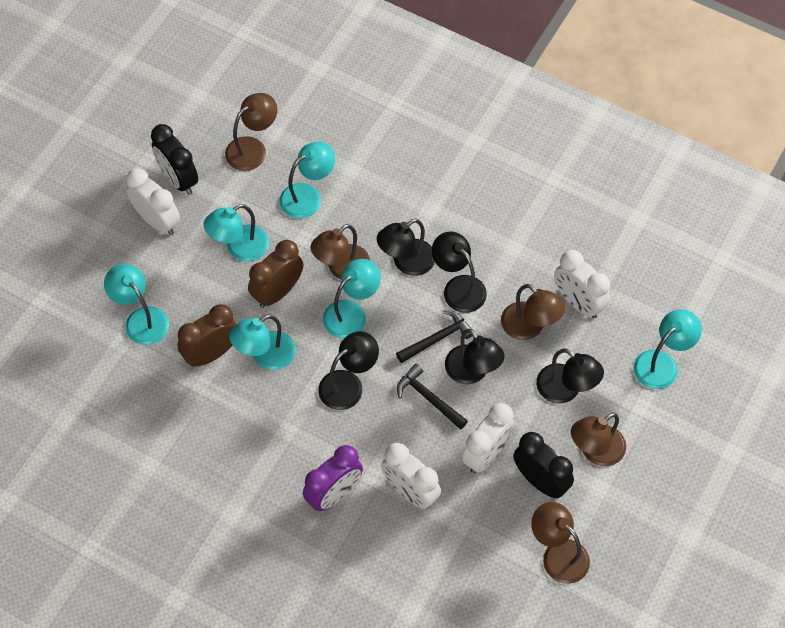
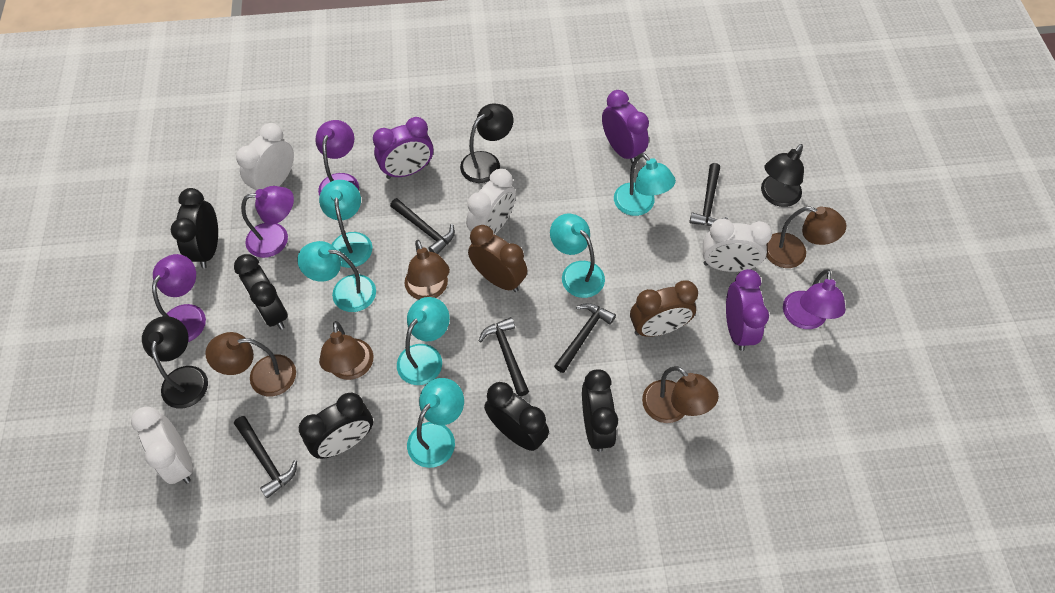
black clock: 2 -> 5
black hammer: 2 -> 5
black lamp: 5 -> 3
purple clock: 1 -> 3
purple lamp: 0 -> 4

